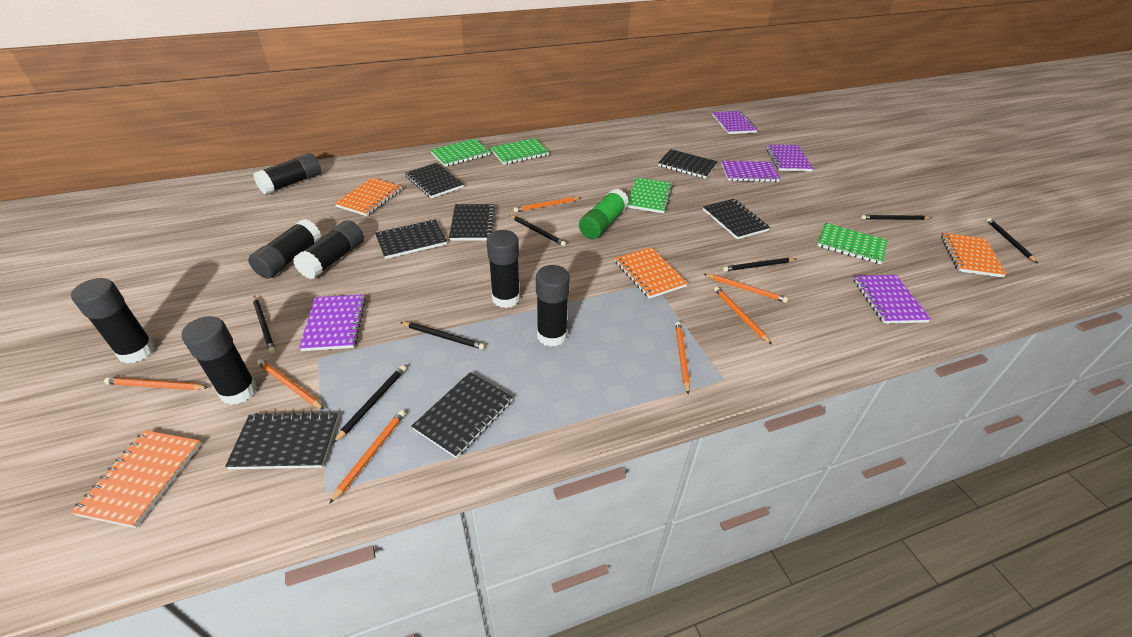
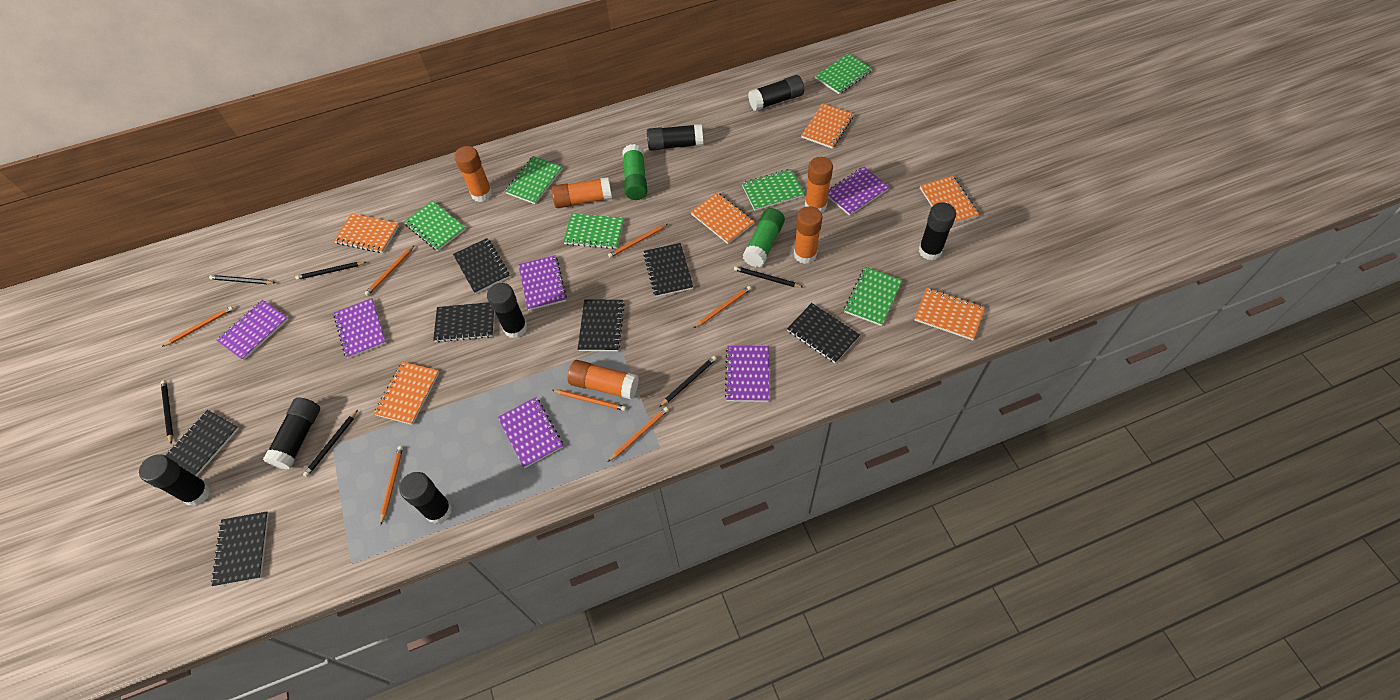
black pencil: 7 -> 6
green glue stick: 1 -> 2
green notebook: 4 -> 6
orange glue stick: 0 -> 5
orange notebook: 4 -> 6
purple notebook: 5 -> 6

